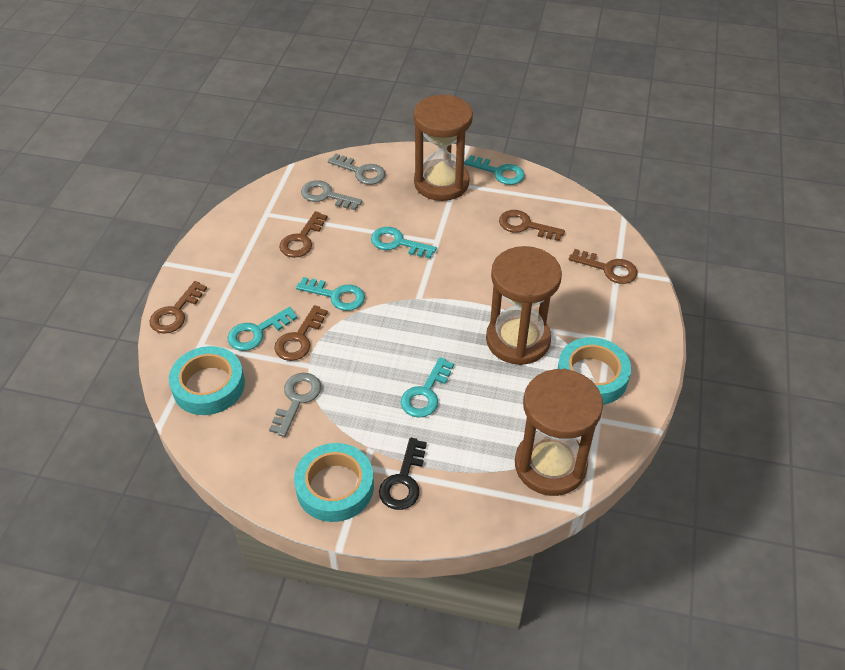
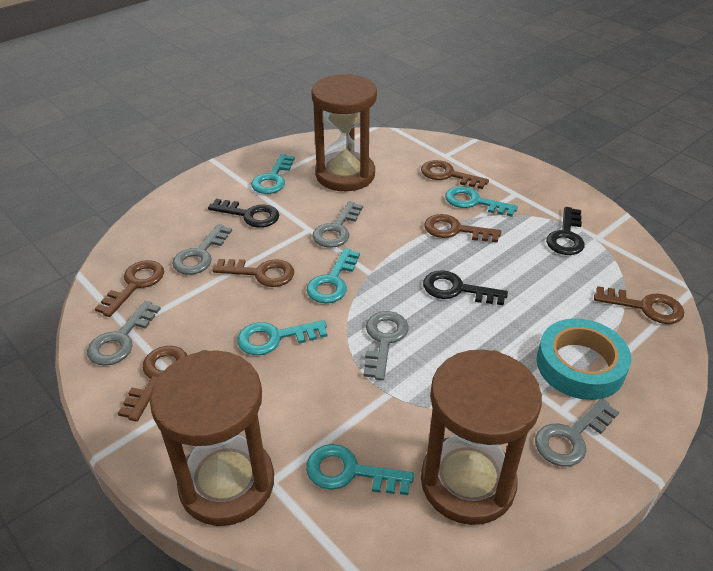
black key: 1 -> 3
brown key: 5 -> 6
grey key: 3 -> 5
turquoise tape: 3 -> 1

